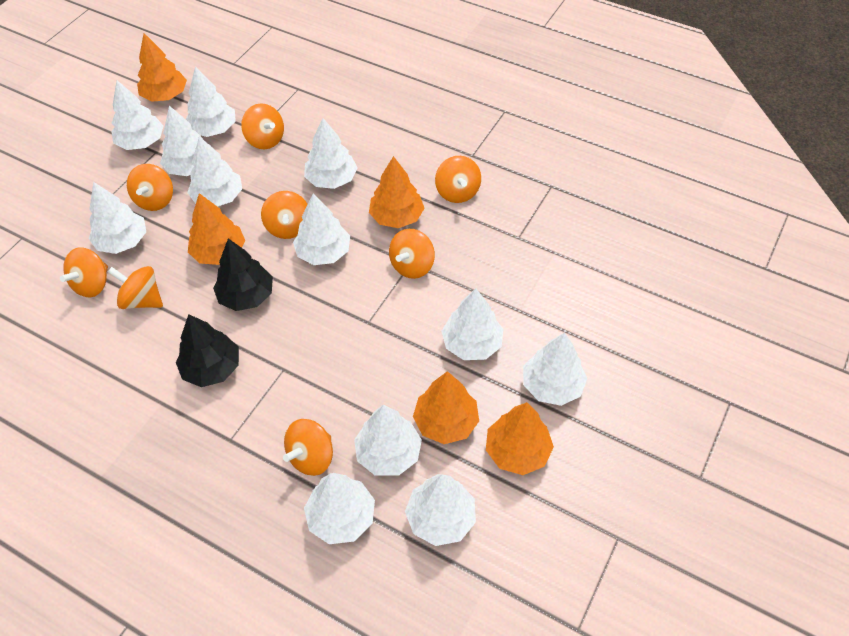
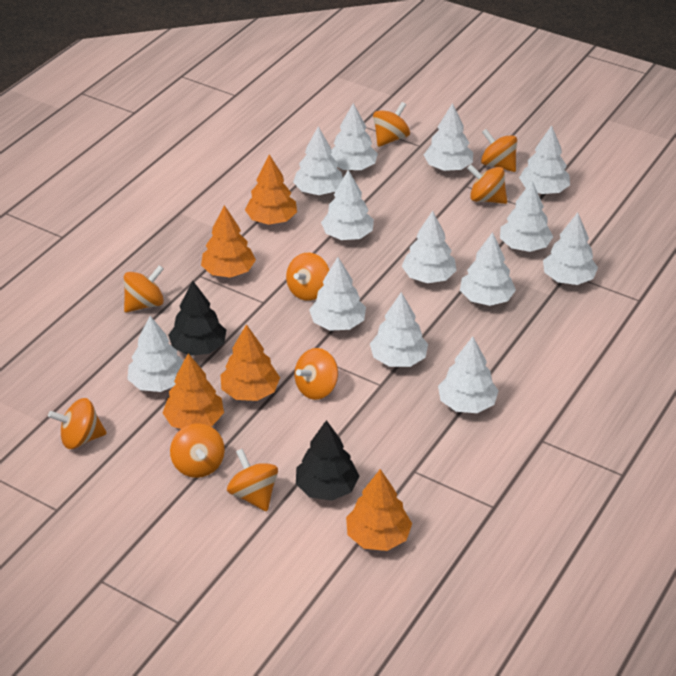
orange spinning top: 8 -> 9
white tree: 12 -> 13

